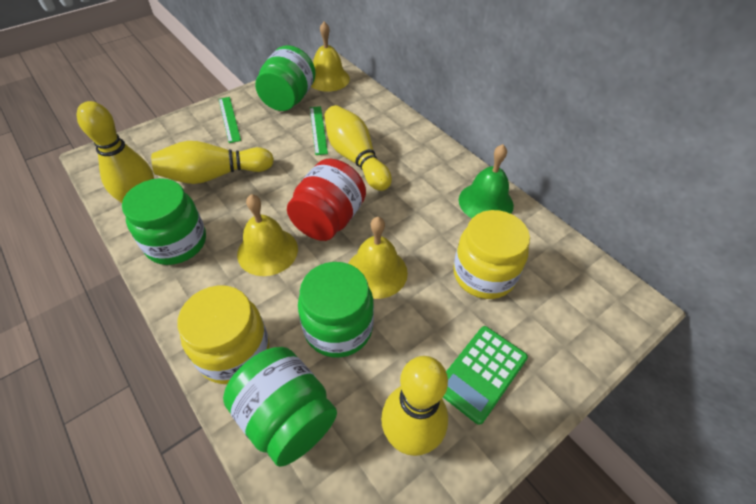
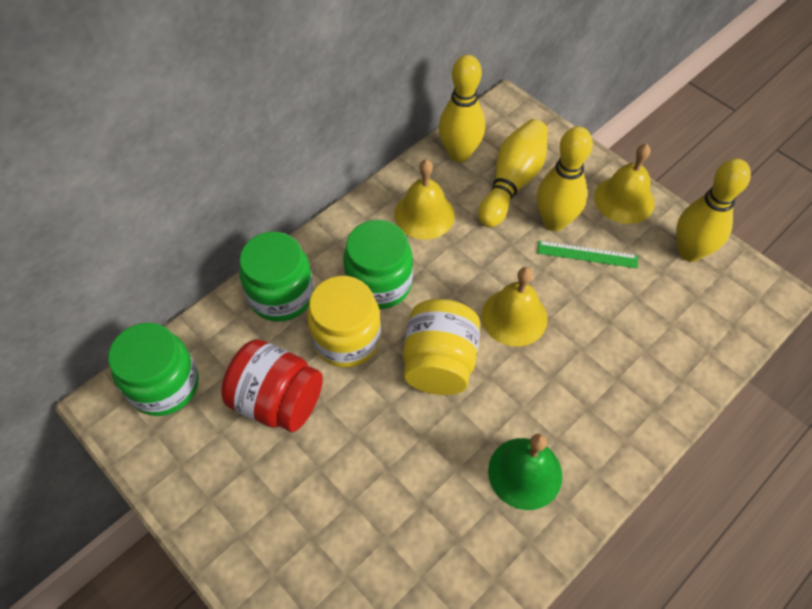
green calculator: 1 -> 0
green jar: 4 -> 3
green ruler: 2 -> 1

